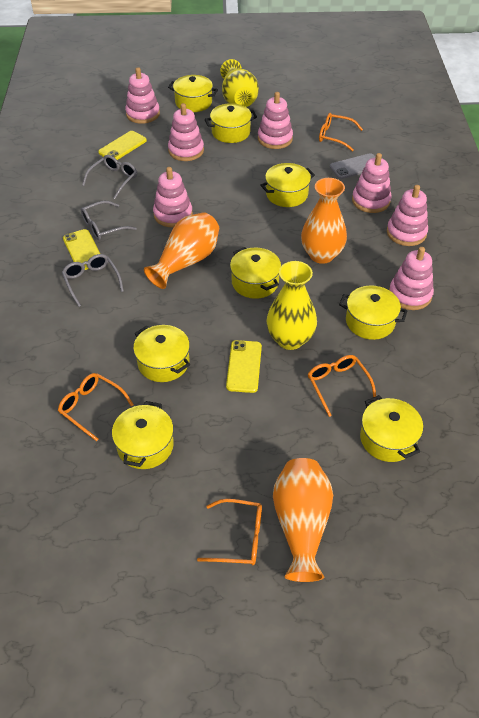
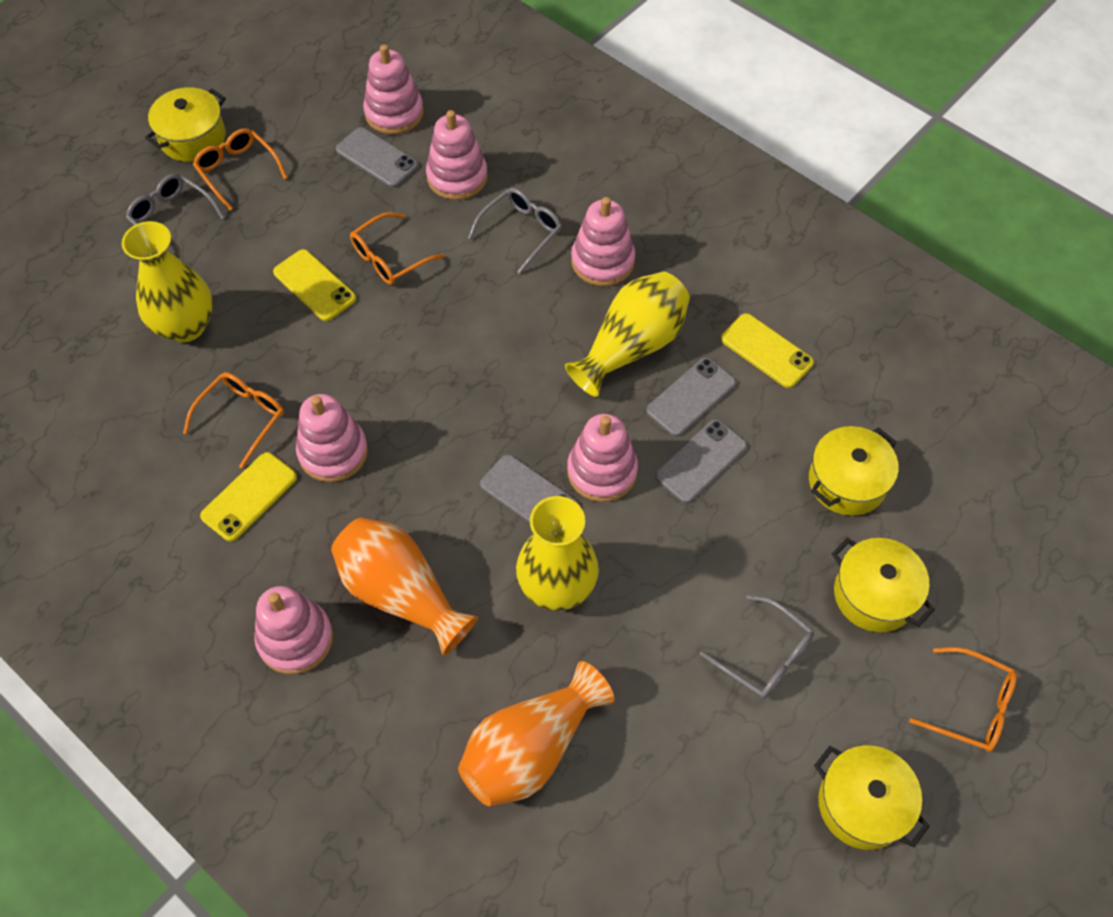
grey phone: 1 -> 4
orange vase: 3 -> 2
pink stacking toy: 7 -> 6
yellow pot: 8 -> 4
yellow vase: 2 -> 3

